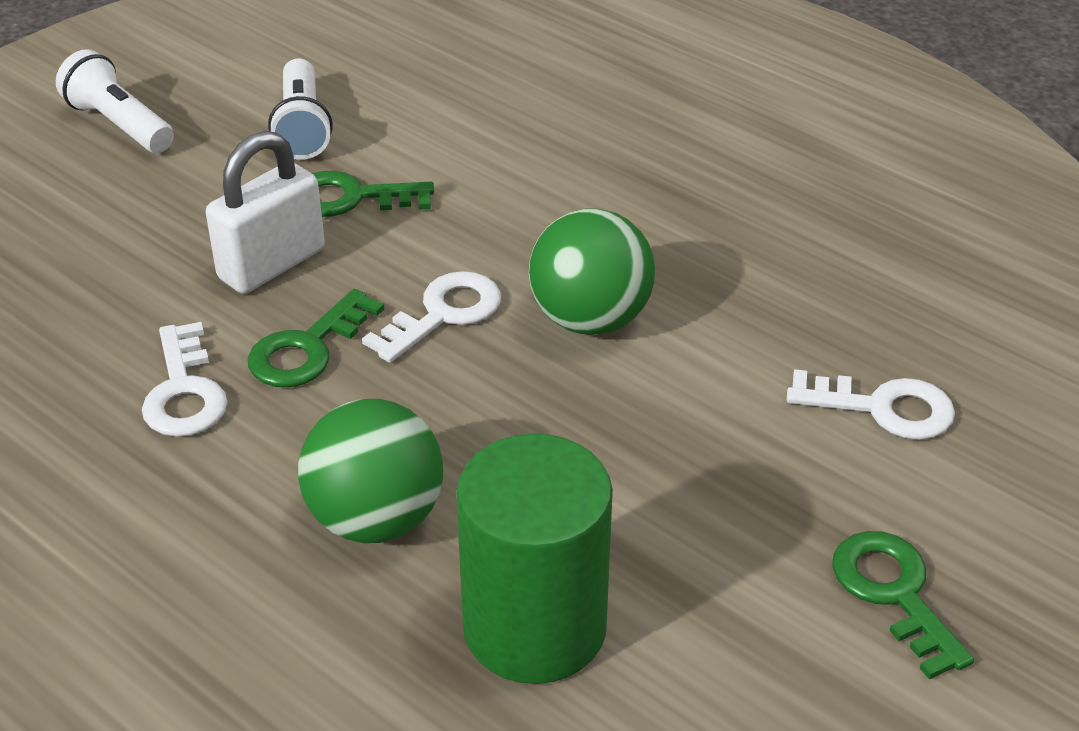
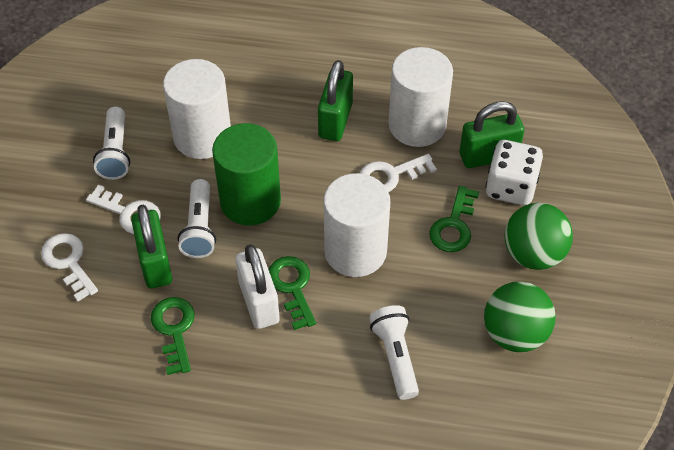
green padlock: 0 -> 3
white cylinder: 0 -> 3
white dice: 0 -> 1
white flashlight: 2 -> 3

